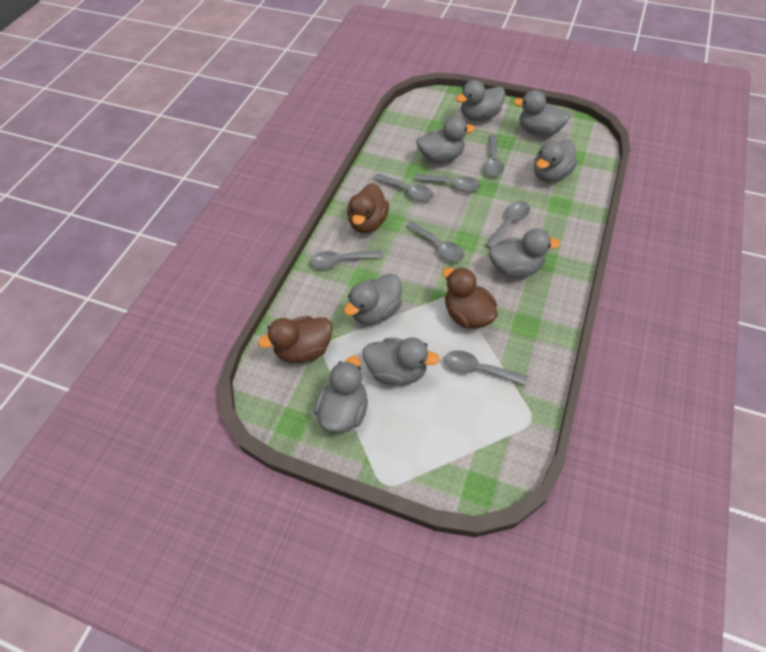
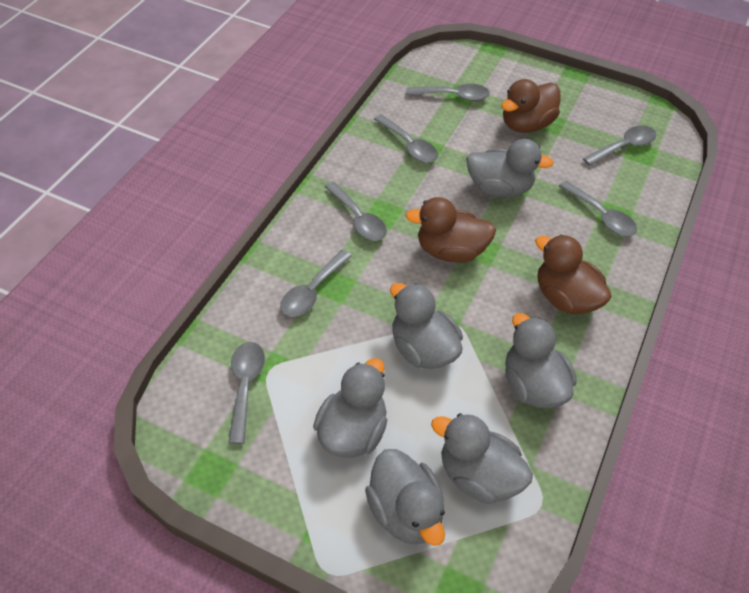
grey duck: 8 -> 6

